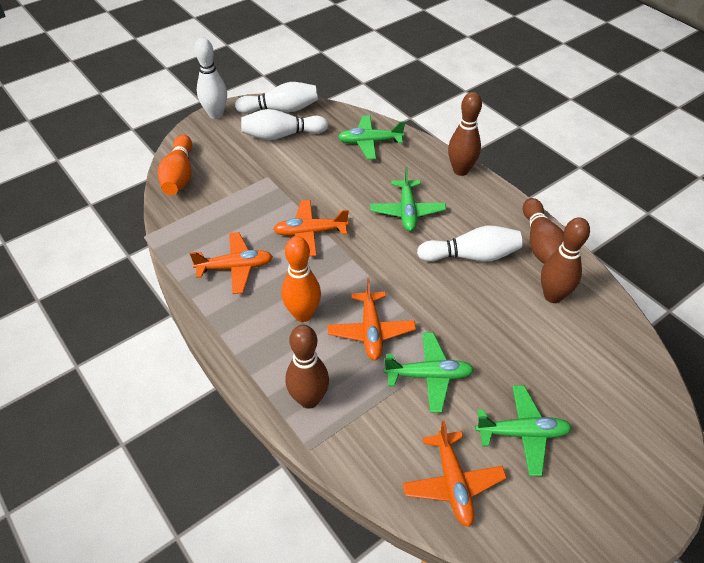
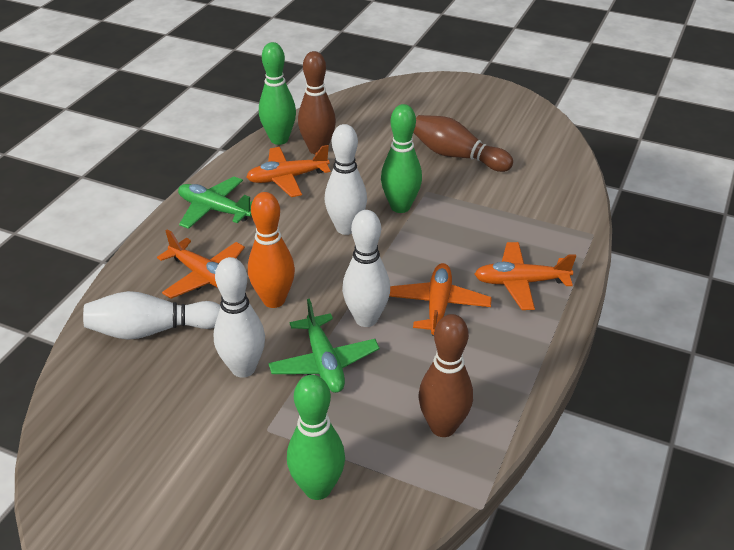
brown bowling pin: 4 -> 3
green bowling pin: 0 -> 3
green plane: 4 -> 2
orange bowling pin: 2 -> 1

